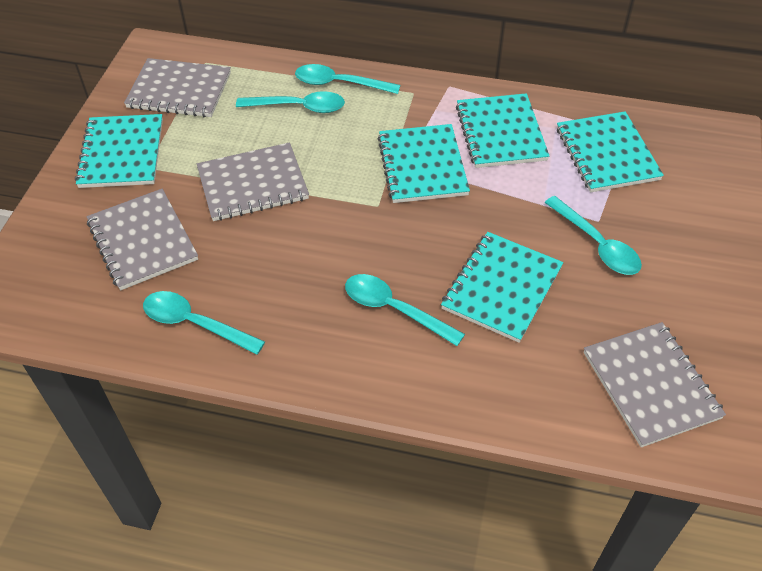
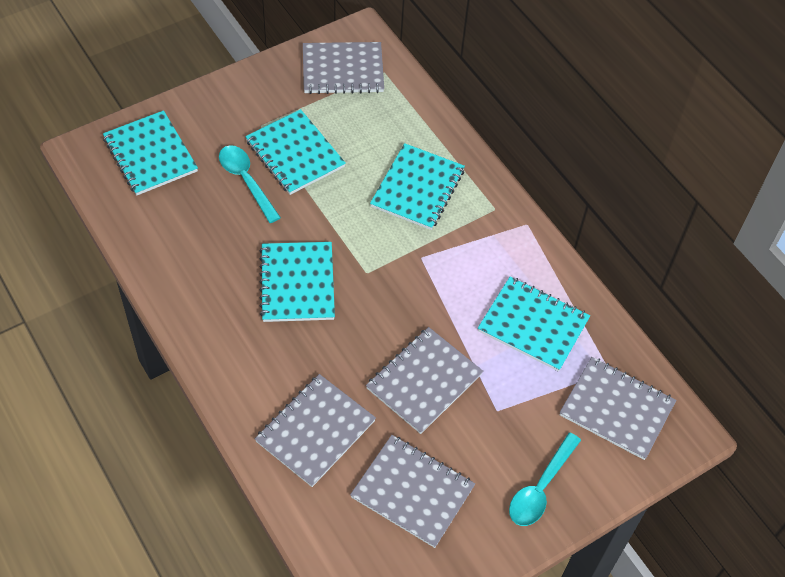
grey notebook: 4 -> 5
turquoise spoon: 5 -> 2

